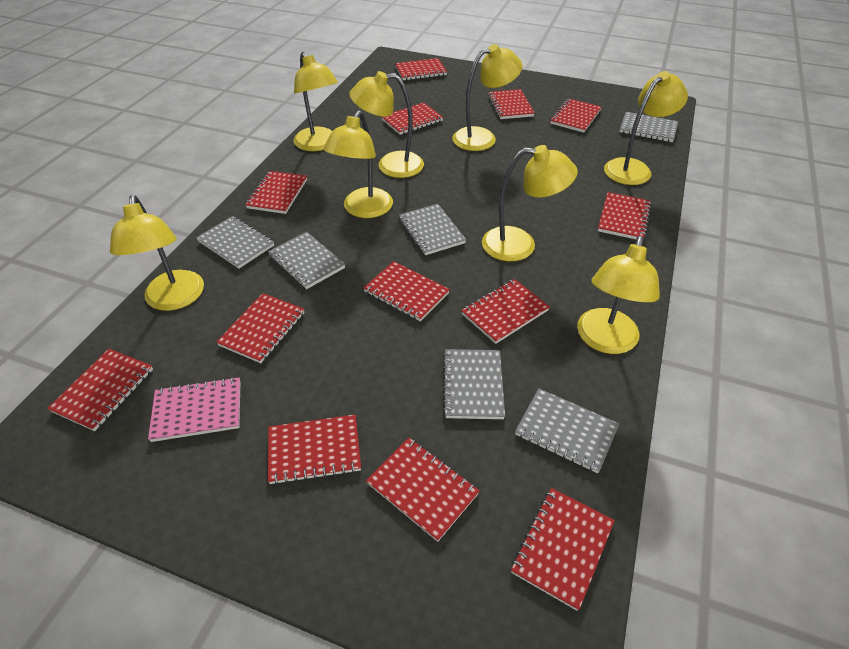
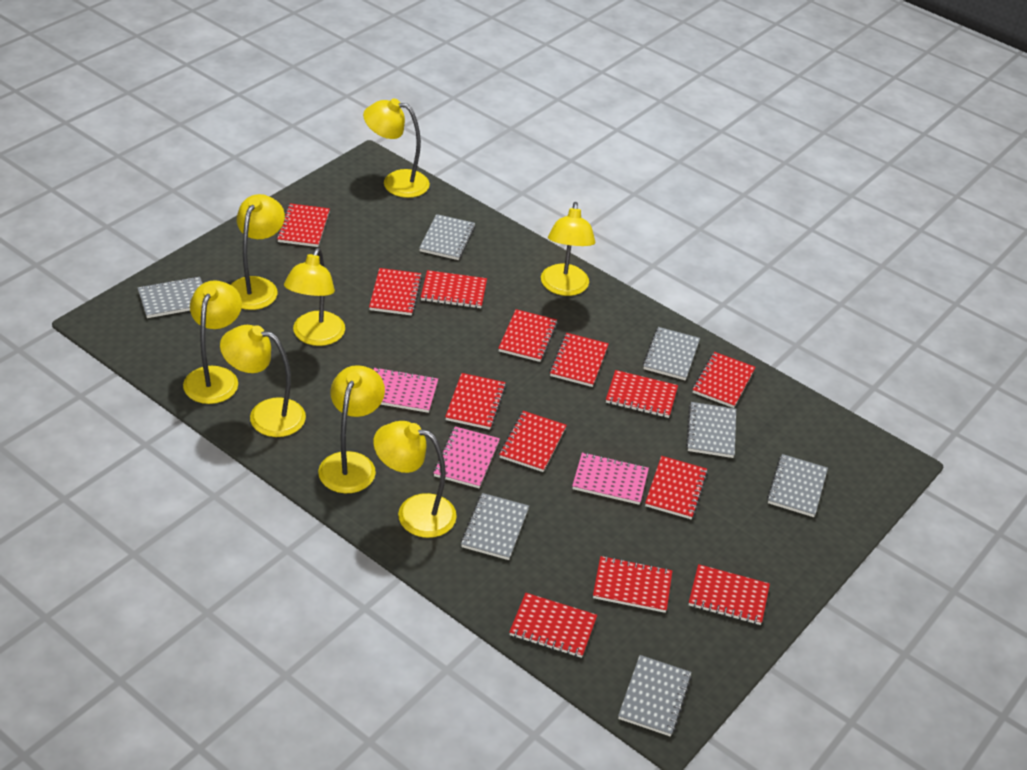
grey notebook: 6 -> 7
pink notebook: 1 -> 3

